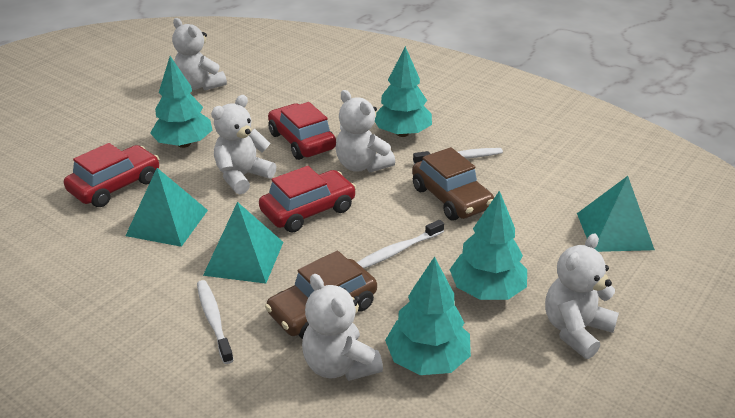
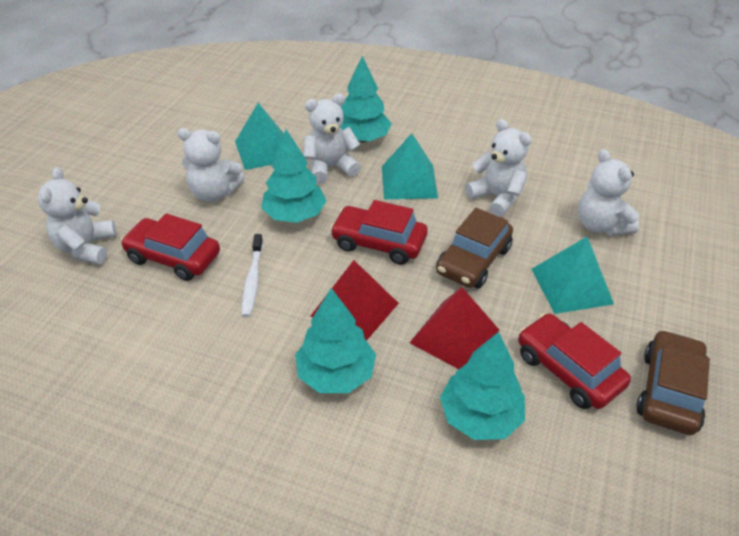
red pyramid: 0 -> 2
white toothbrush: 3 -> 1

